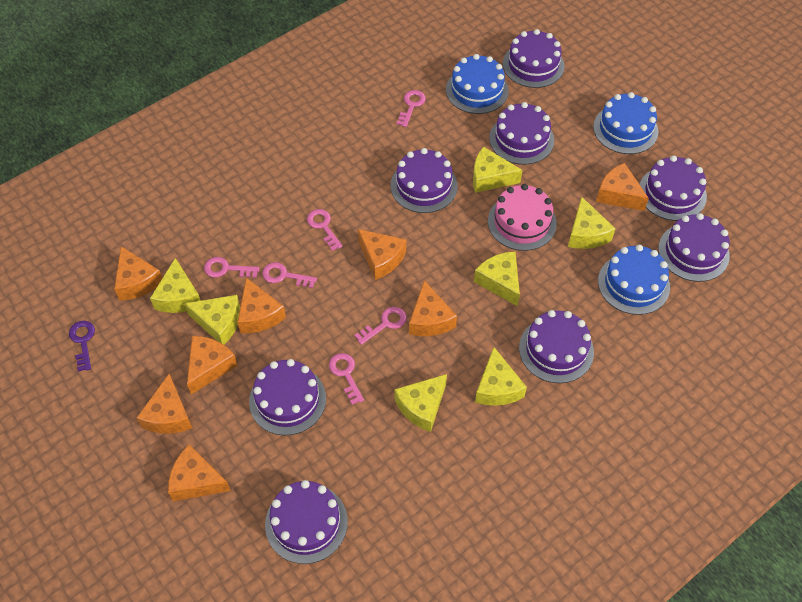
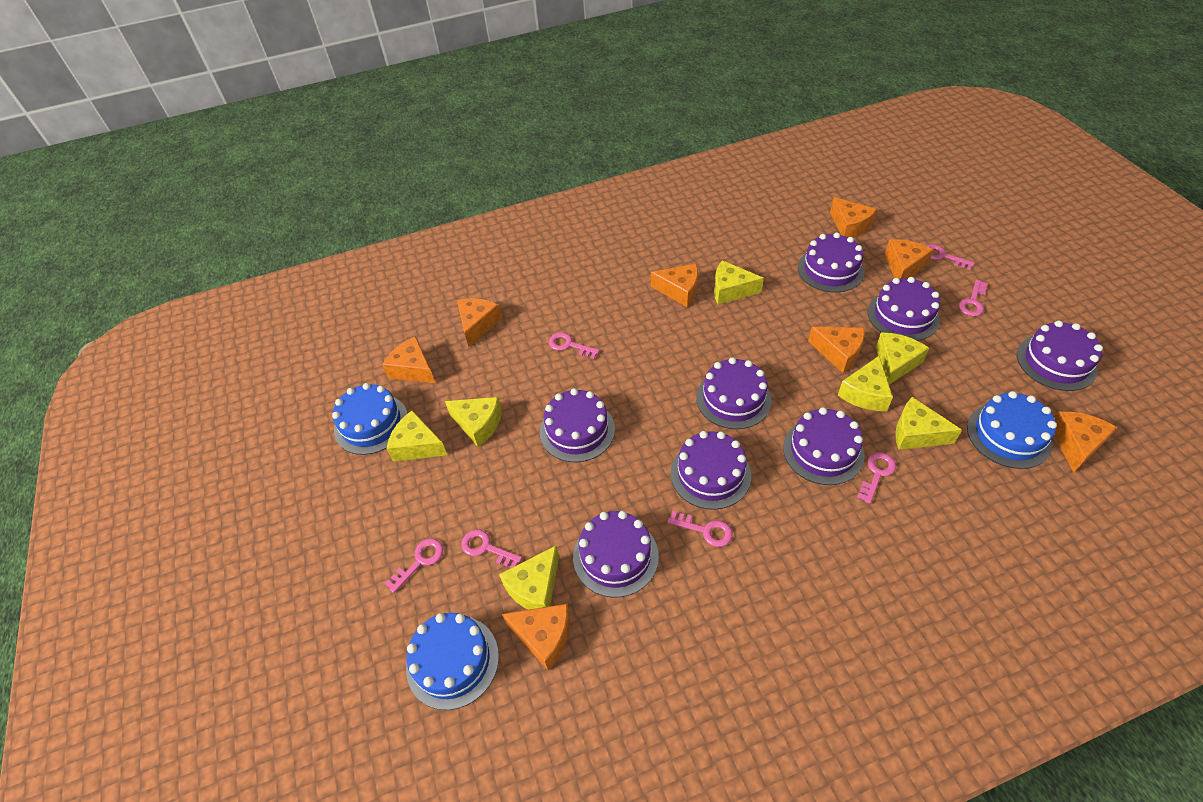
pink cake: 1 -> 0
pink key: 6 -> 7
purple key: 1 -> 0

